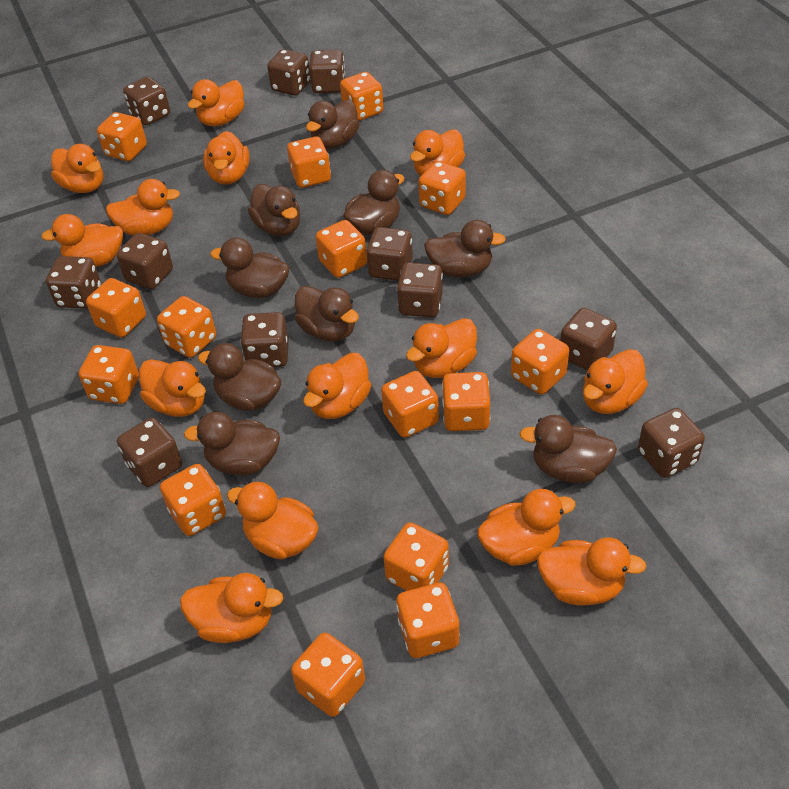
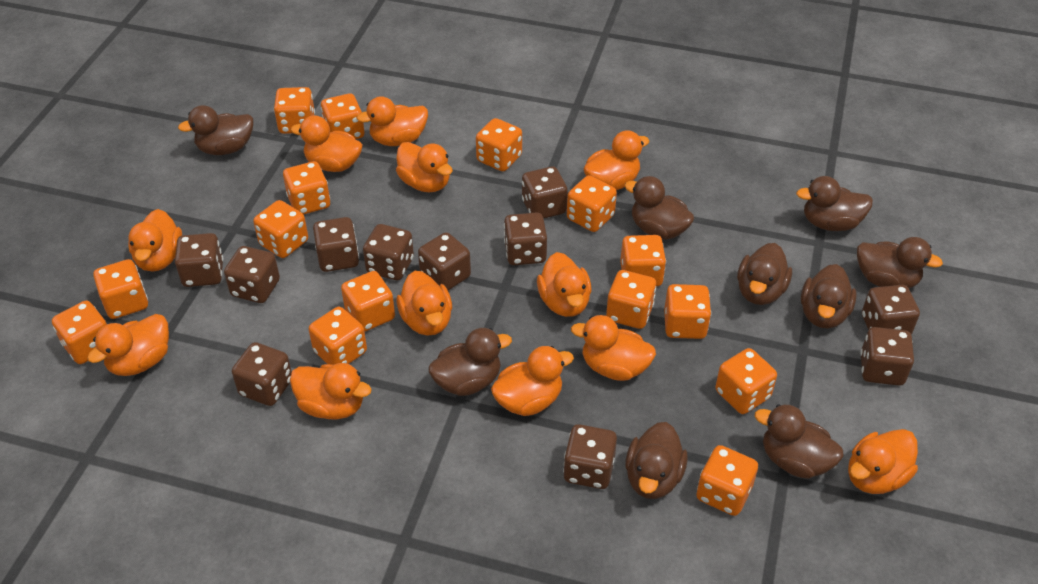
orange duck: 14 -> 12

